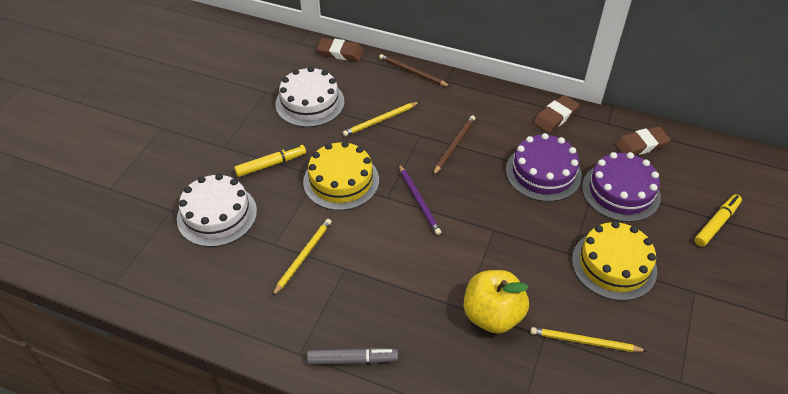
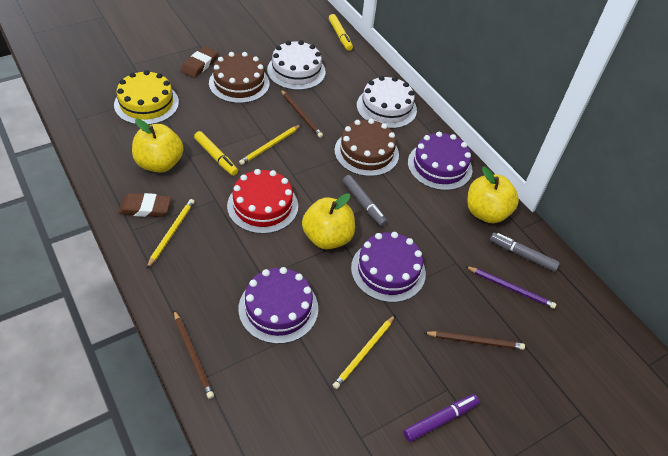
brown cake: 0 -> 2
brown eraser: 3 -> 2
brown pencil: 2 -> 3
grey marker: 1 -> 2
purple cake: 2 -> 3
purple marker: 0 -> 1
red cake: 0 -> 1
yellow apple: 1 -> 3
yellow cake: 2 -> 1

